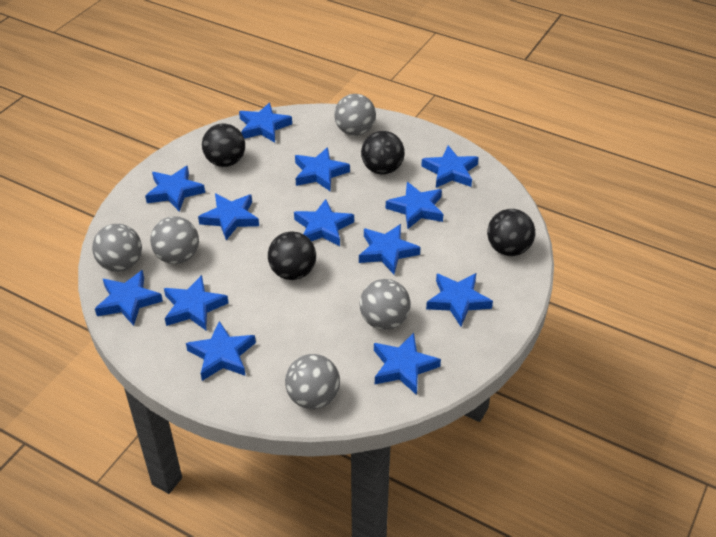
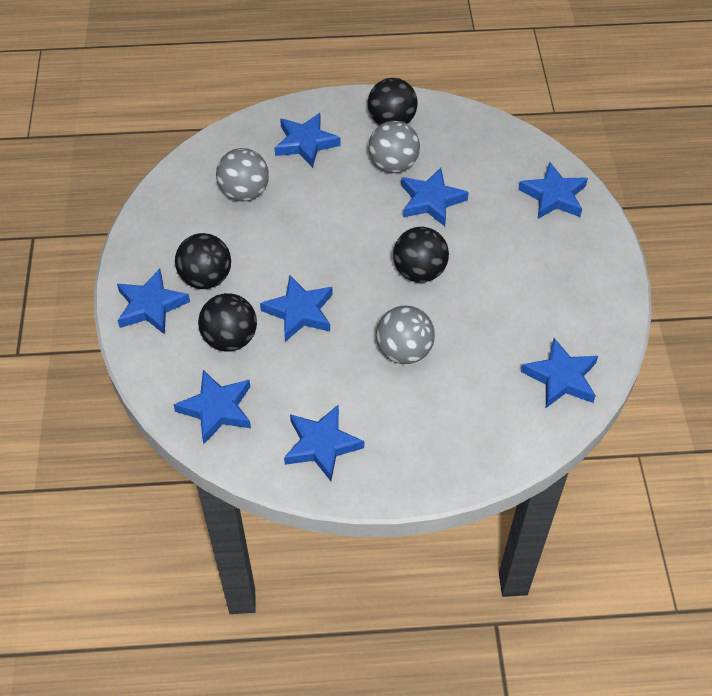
blue star: 13 -> 8
grey ball: 5 -> 3

